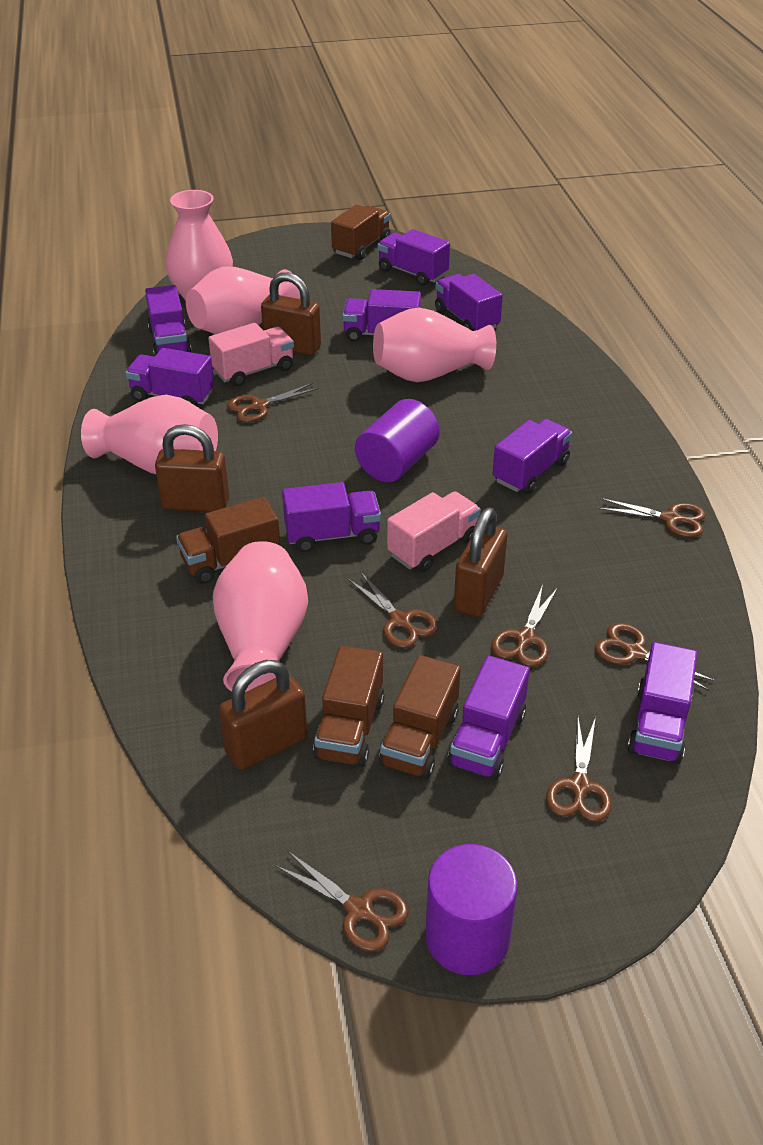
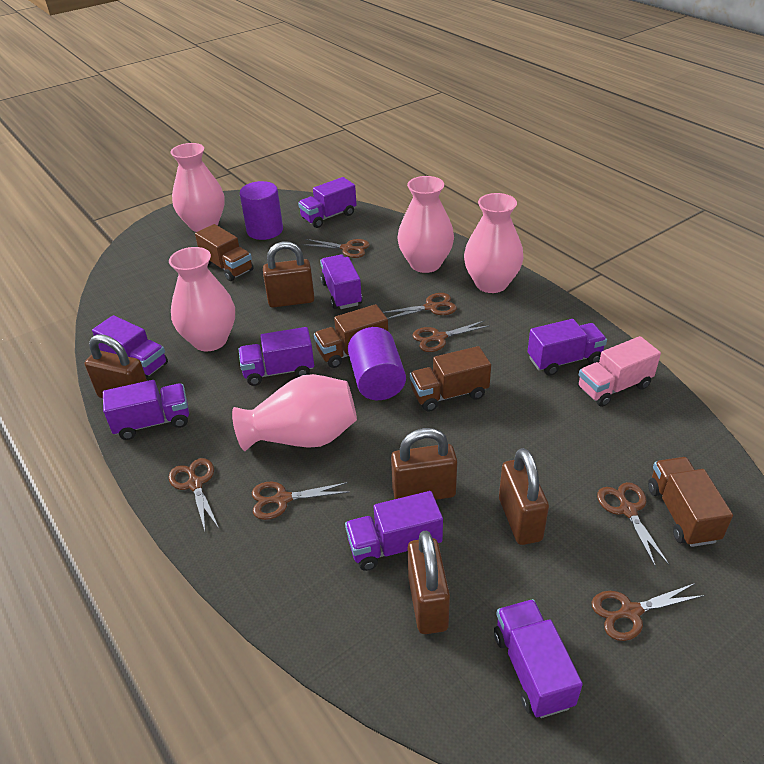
brown padlock: 4 -> 5
pink truck: 2 -> 1
purple truck: 9 -> 8

